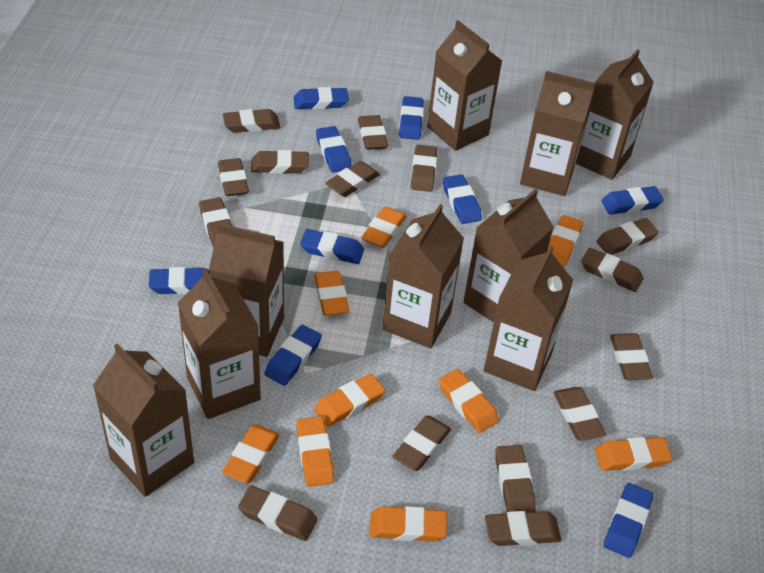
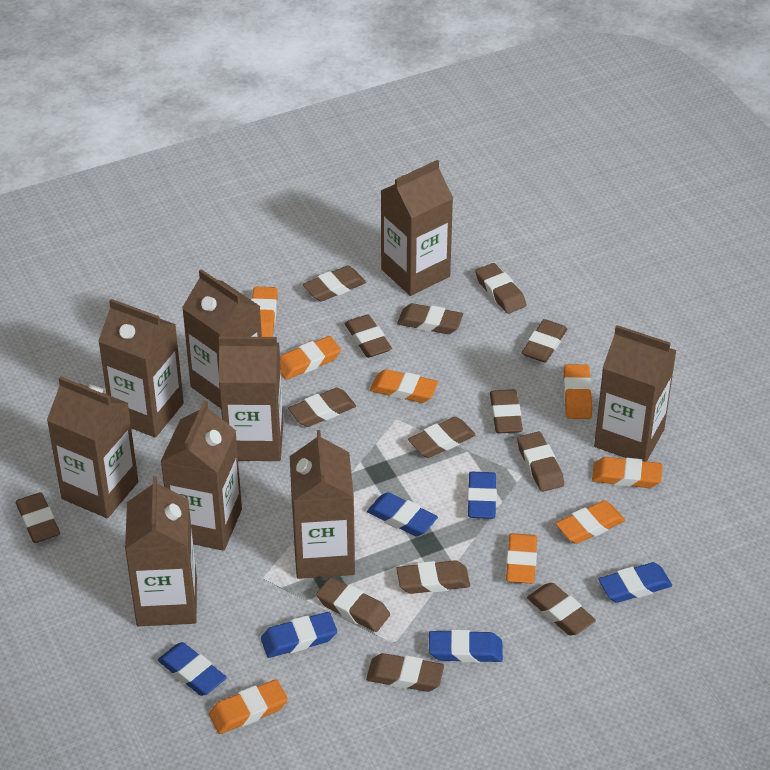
blue eraser: 9 -> 6
brown eraser: 15 -> 14
orange eraser: 9 -> 8

